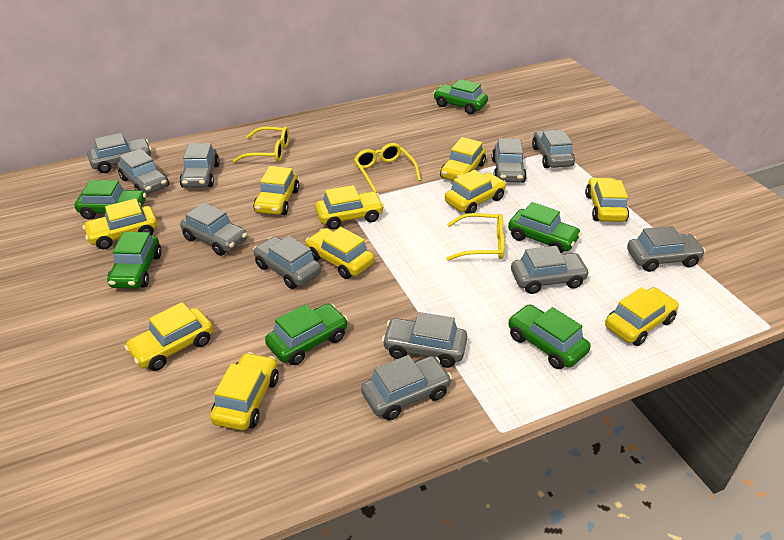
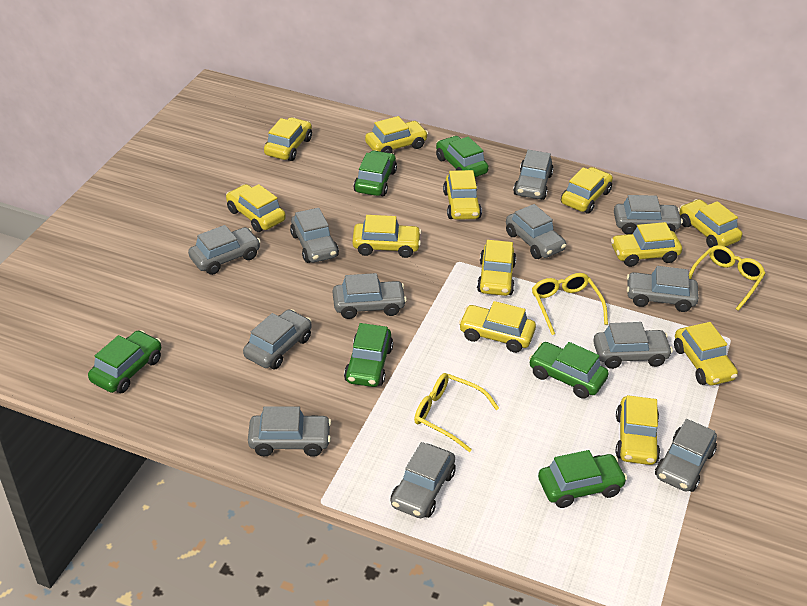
grey car: 11 -> 12
yellow car: 10 -> 12

